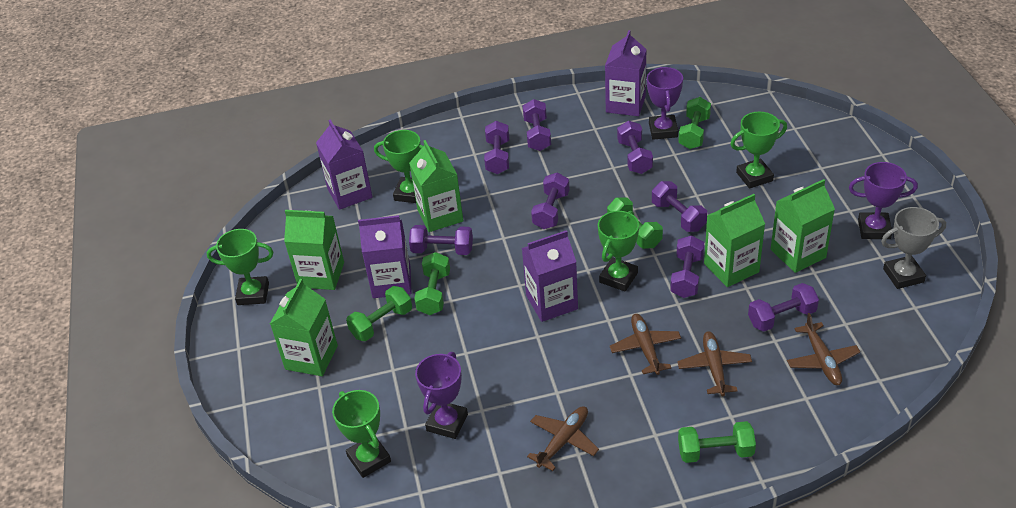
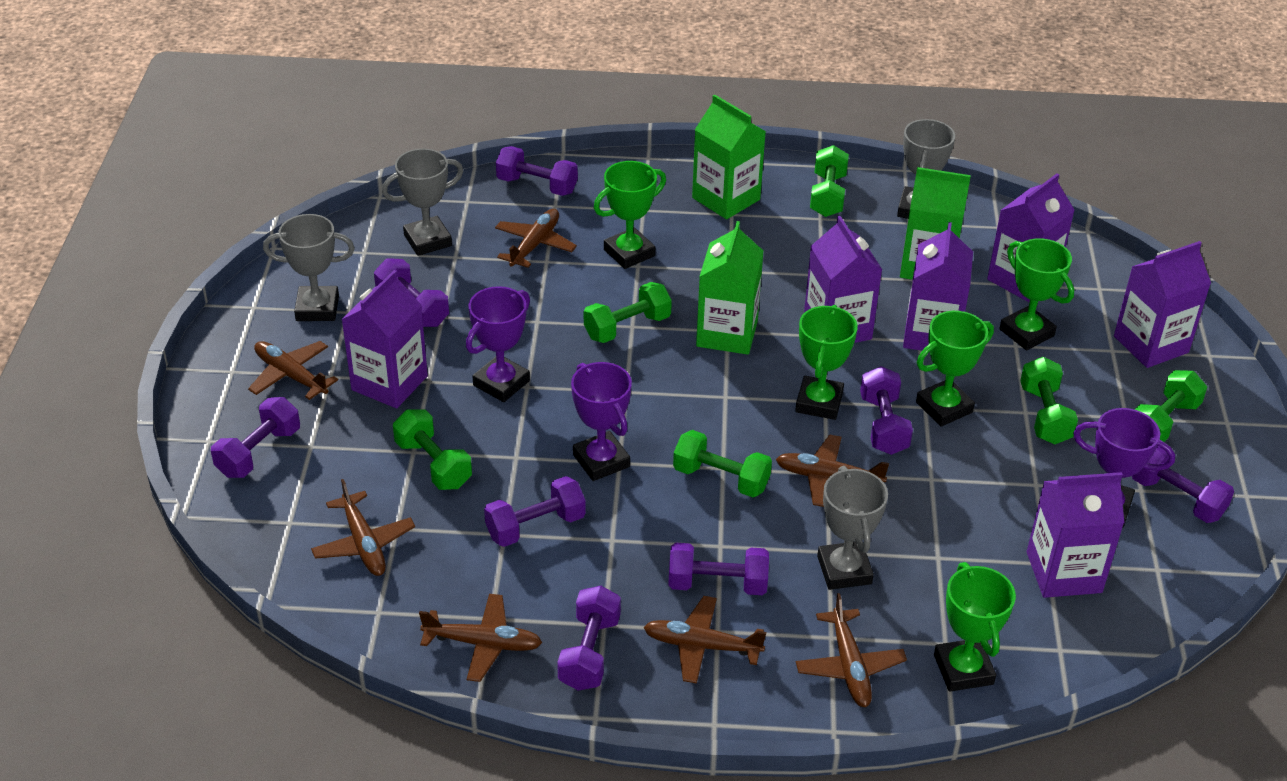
brown plane: 4 -> 7
green carton: 5 -> 3
green dumbbell: 5 -> 6
grey trophy: 1 -> 4
purple carton: 4 -> 6

